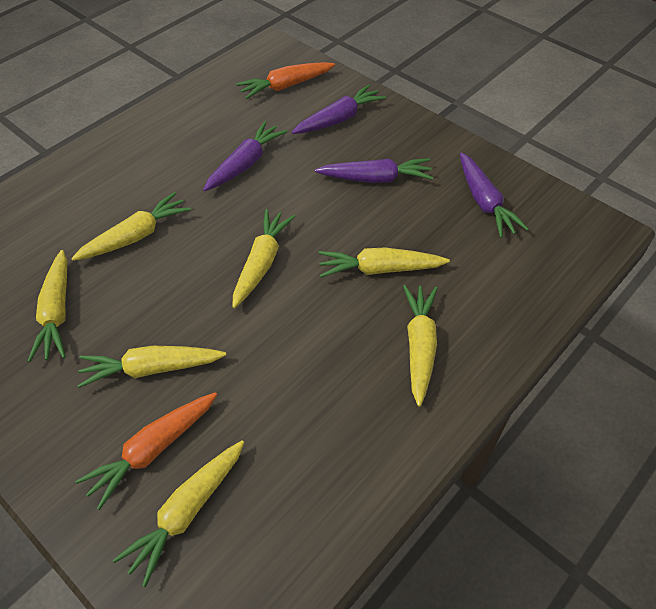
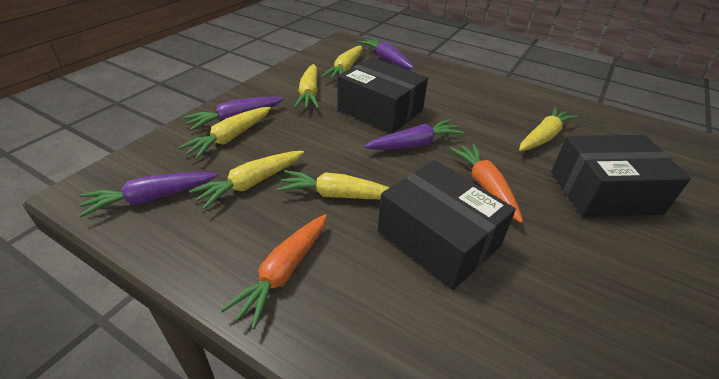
black box: 0 -> 3
yellow carrot: 7 -> 6

